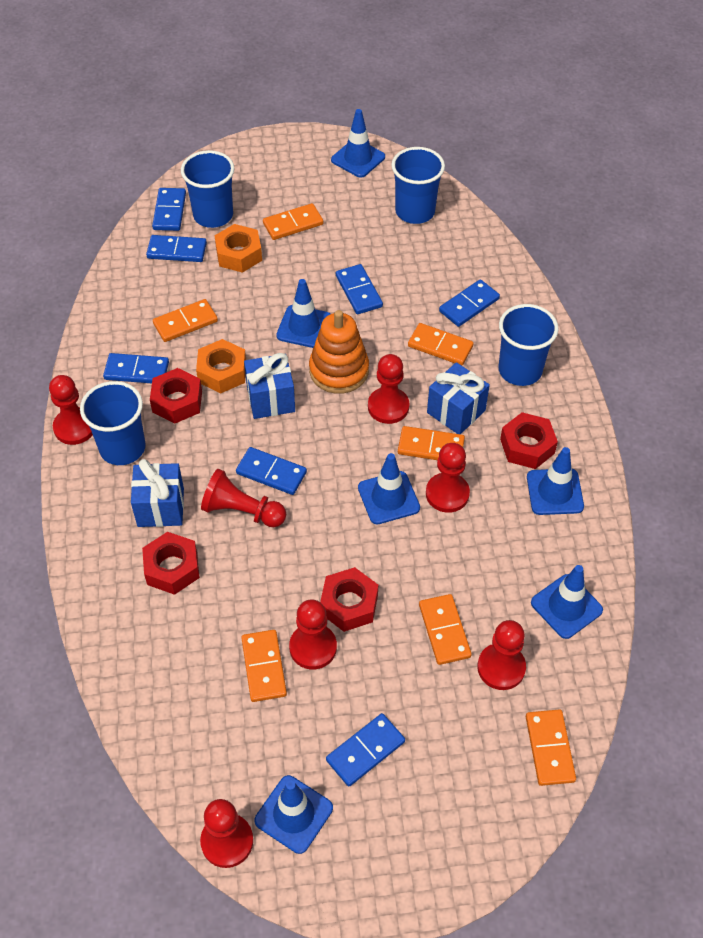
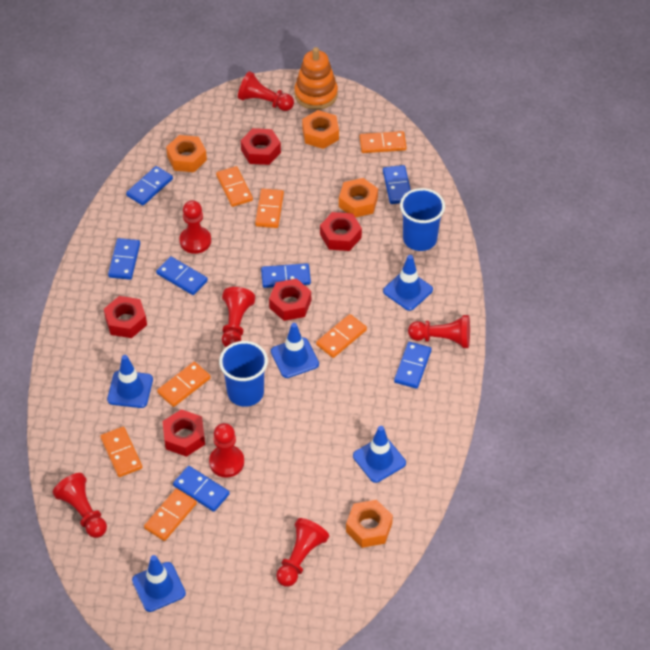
blue cup: 4 -> 2
blue gift: 3 -> 0
blue traffic cone: 6 -> 5
orange nut: 2 -> 4
red nut: 4 -> 5

